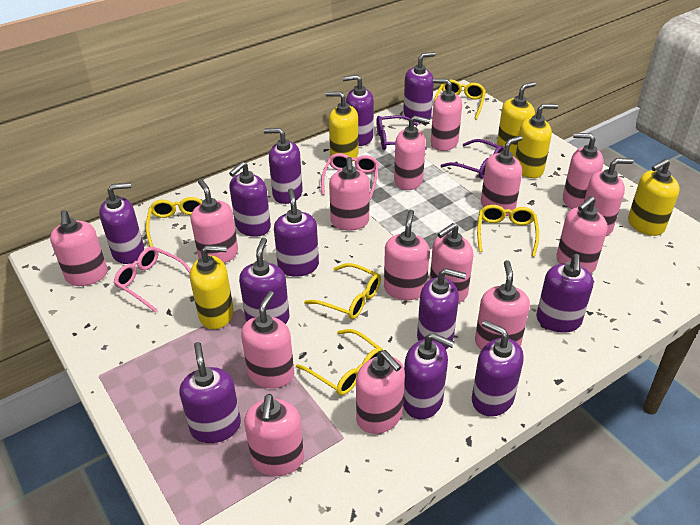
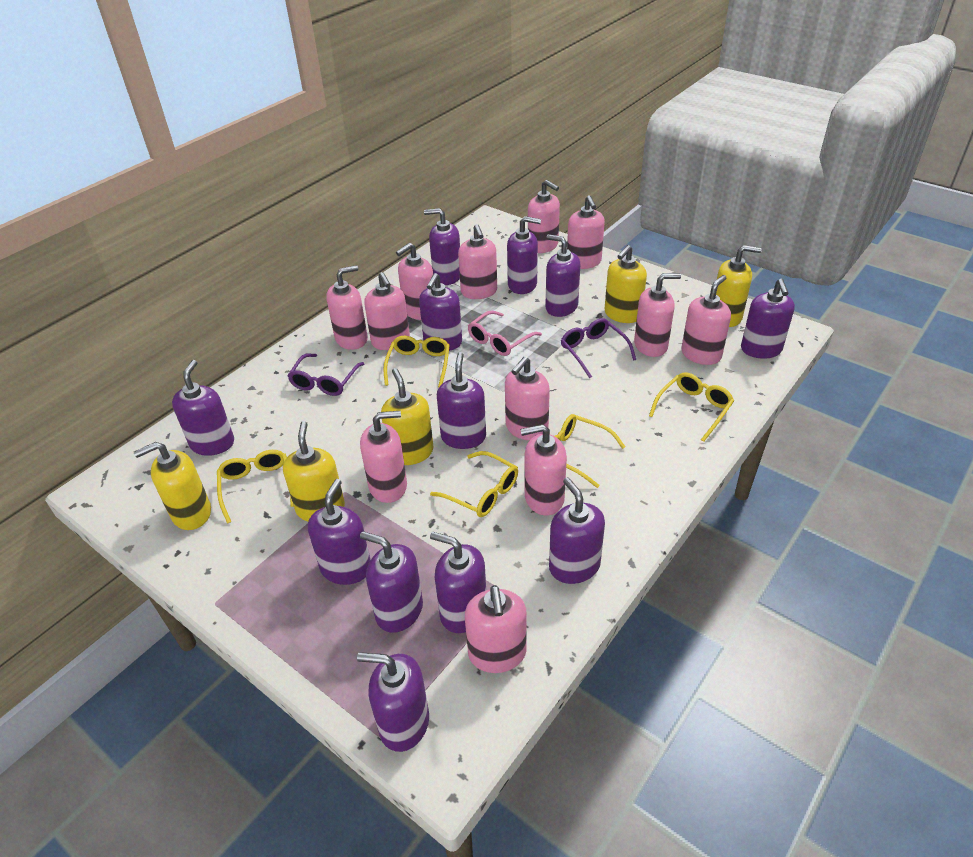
pink glasses: 2 -> 1
pink soap dispenser: 15 -> 12

